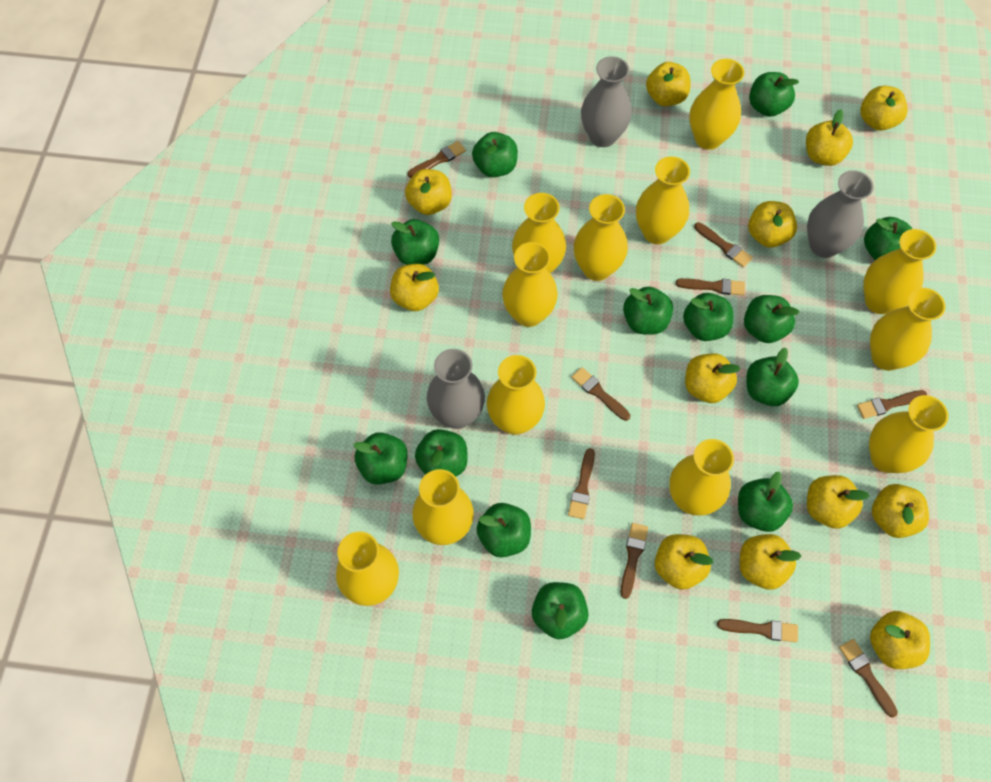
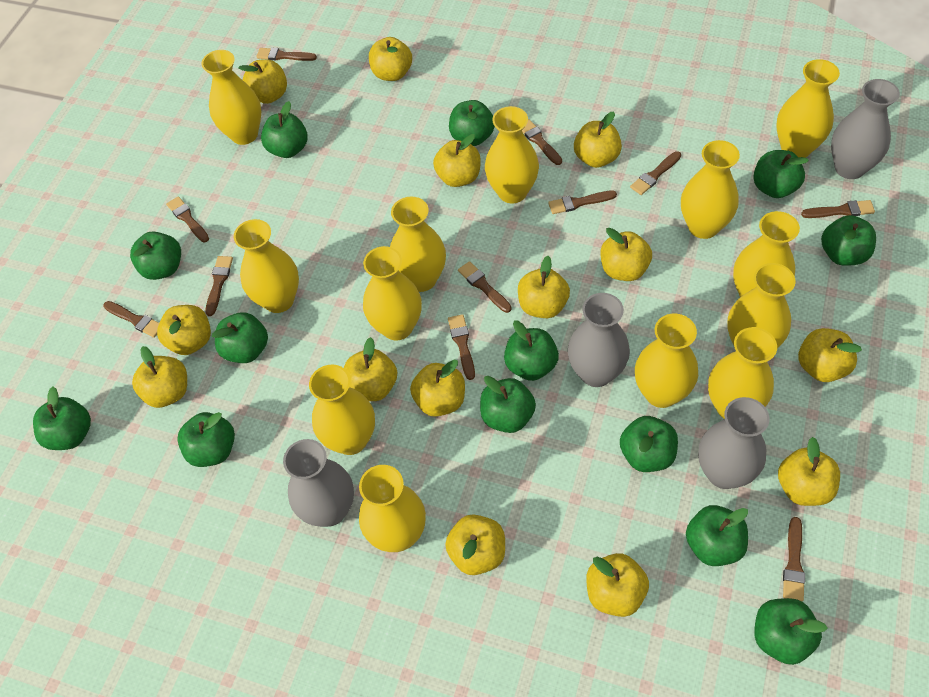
brown brush: 9 -> 11
grey vase: 3 -> 4
yellow apple: 12 -> 14
yellow vase: 12 -> 13

